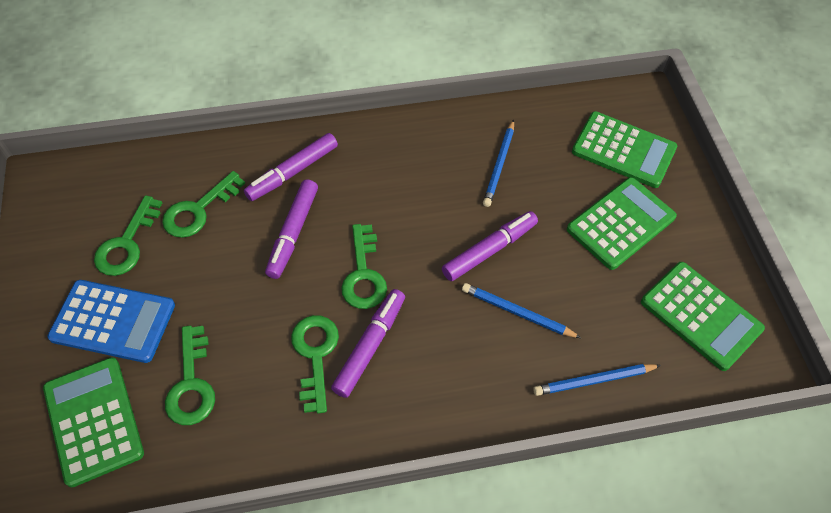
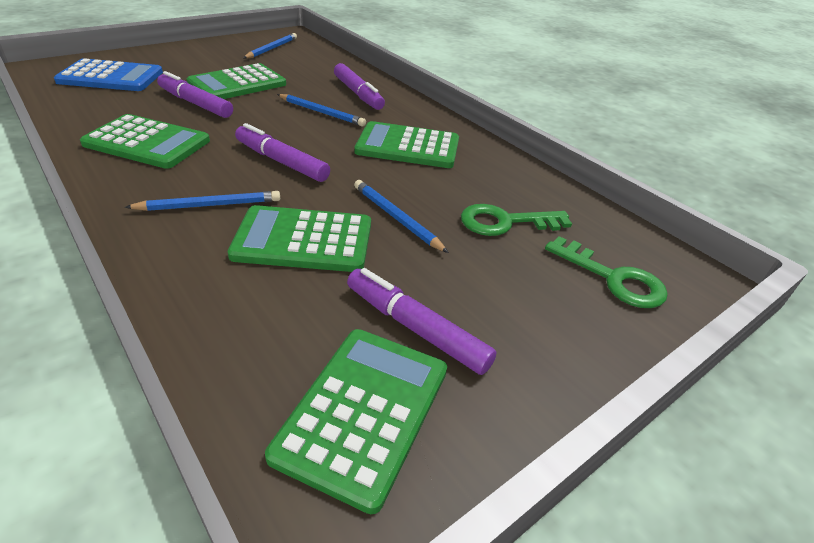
blue pencil: 3 -> 4
green calculator: 4 -> 5
green key: 5 -> 2

